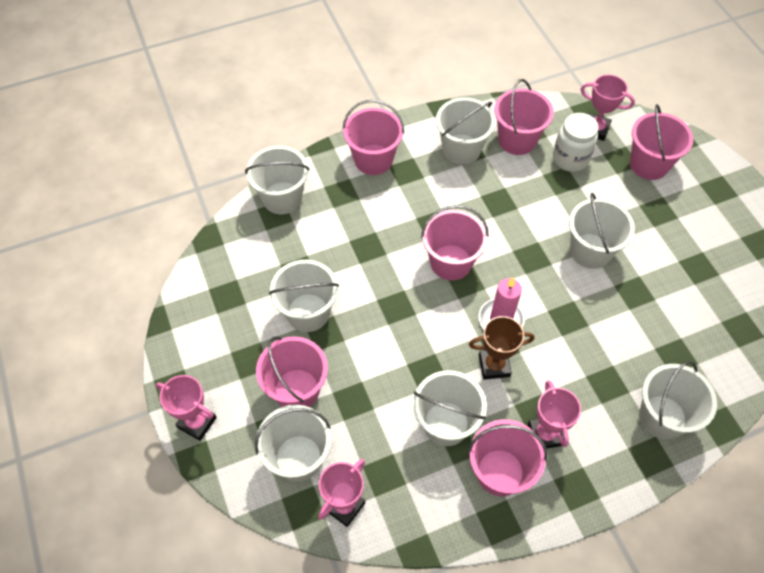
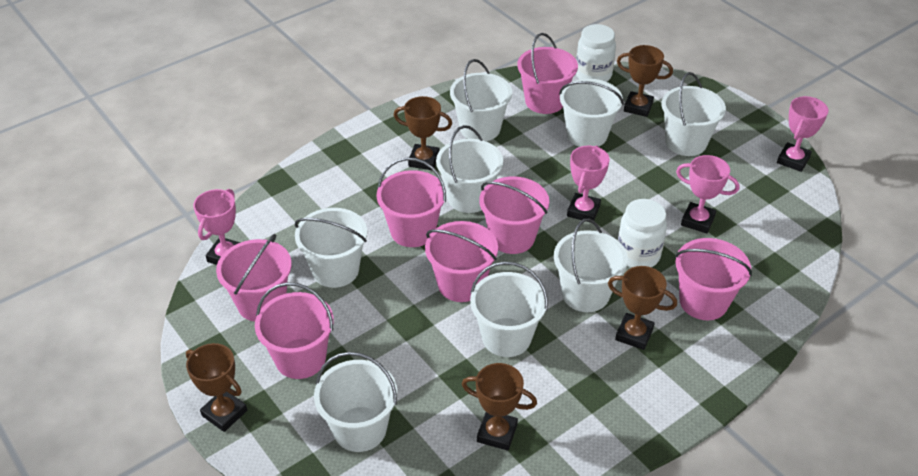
brown trophy: 1 -> 5
pink bucket: 6 -> 7
pink candle: 1 -> 0
white bucket: 7 -> 8
white jar: 1 -> 2

